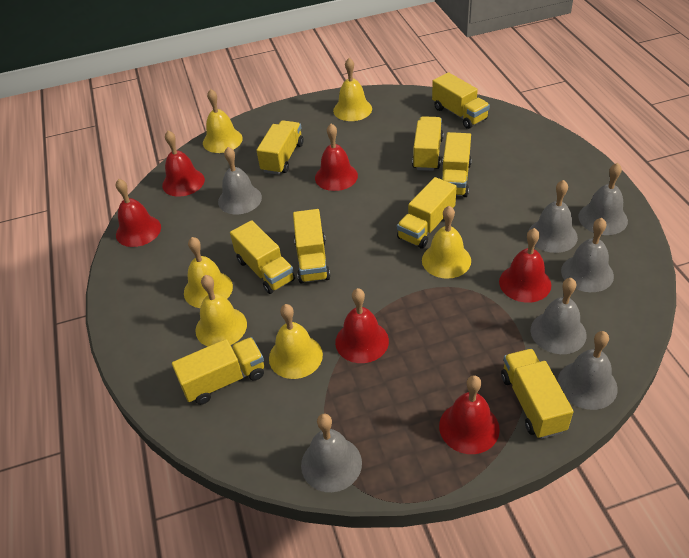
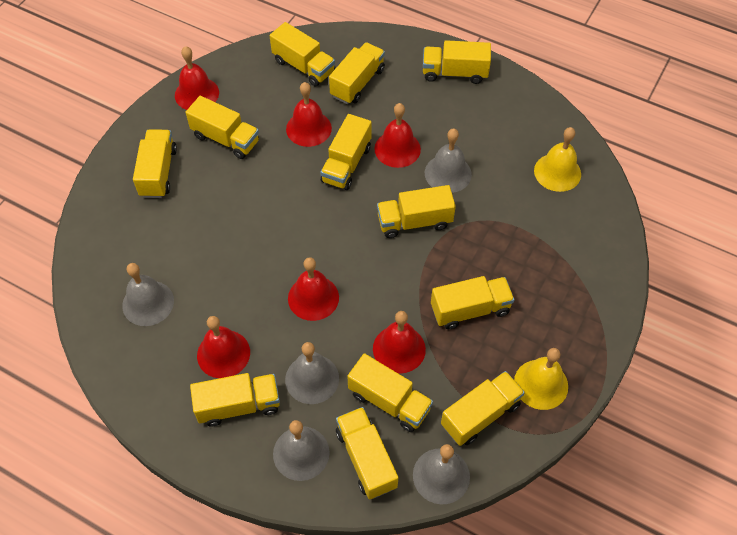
grey bell: 7 -> 5
yellow bell: 6 -> 2
yellow truck: 9 -> 12

